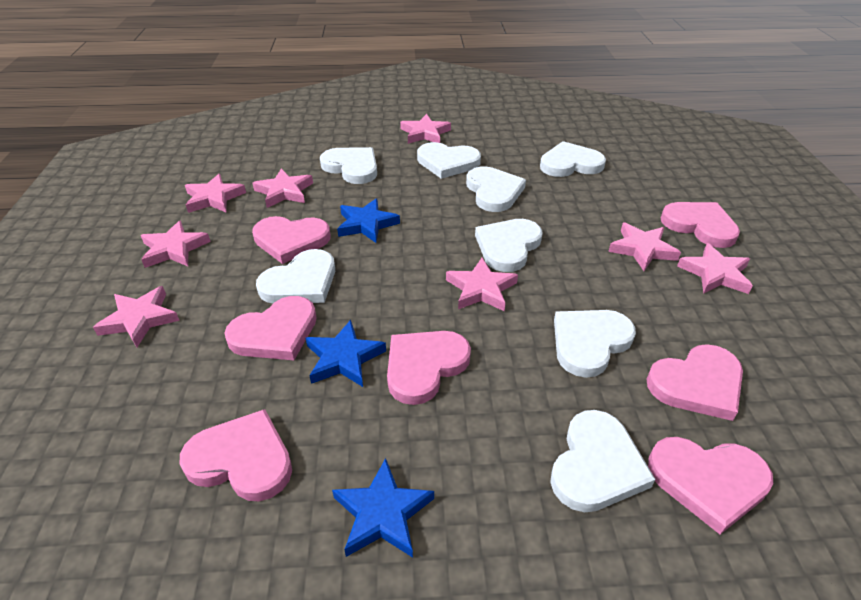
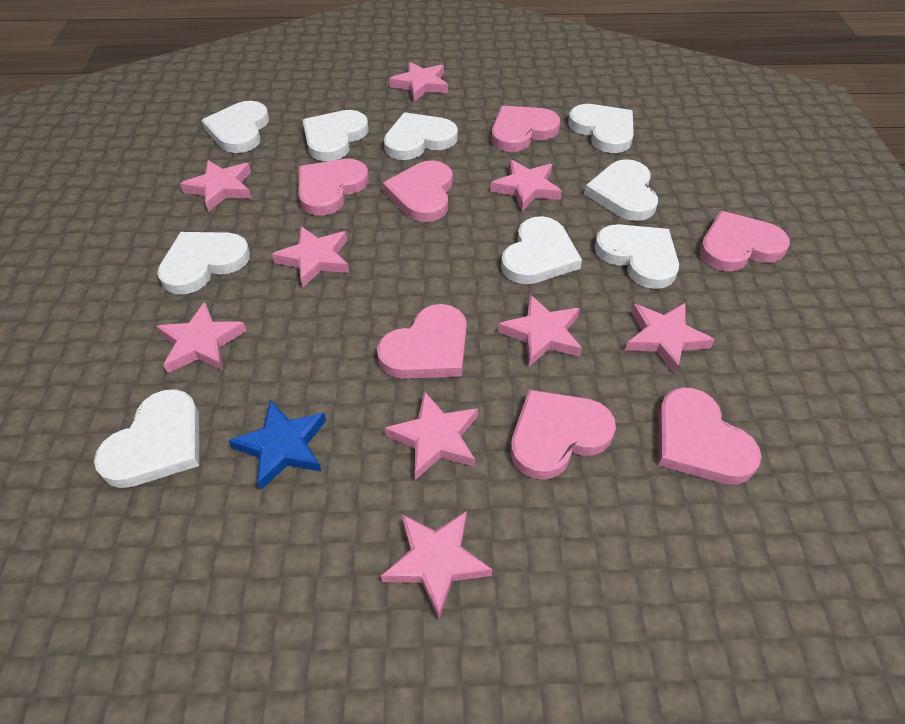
blue star: 3 -> 1
pink star: 8 -> 9
white heart: 8 -> 9

